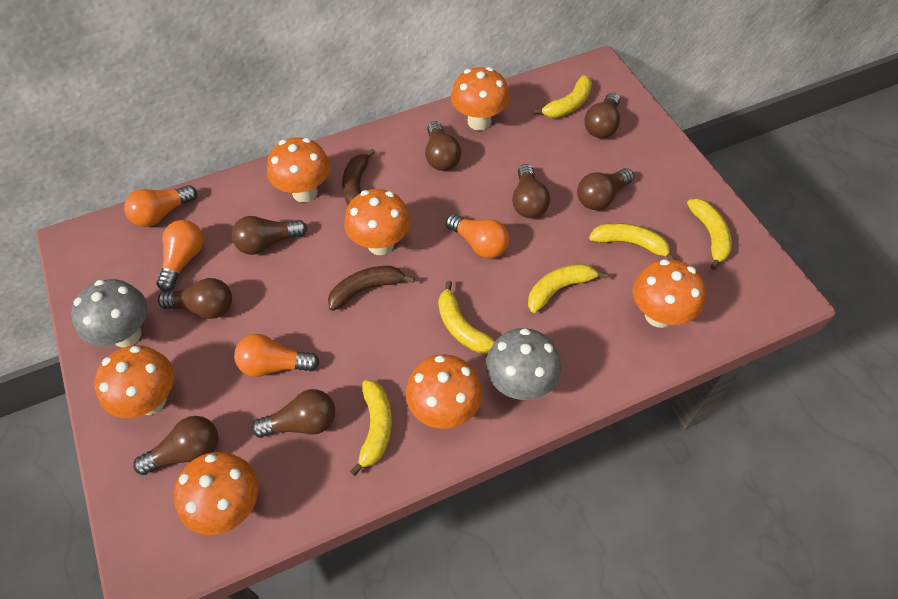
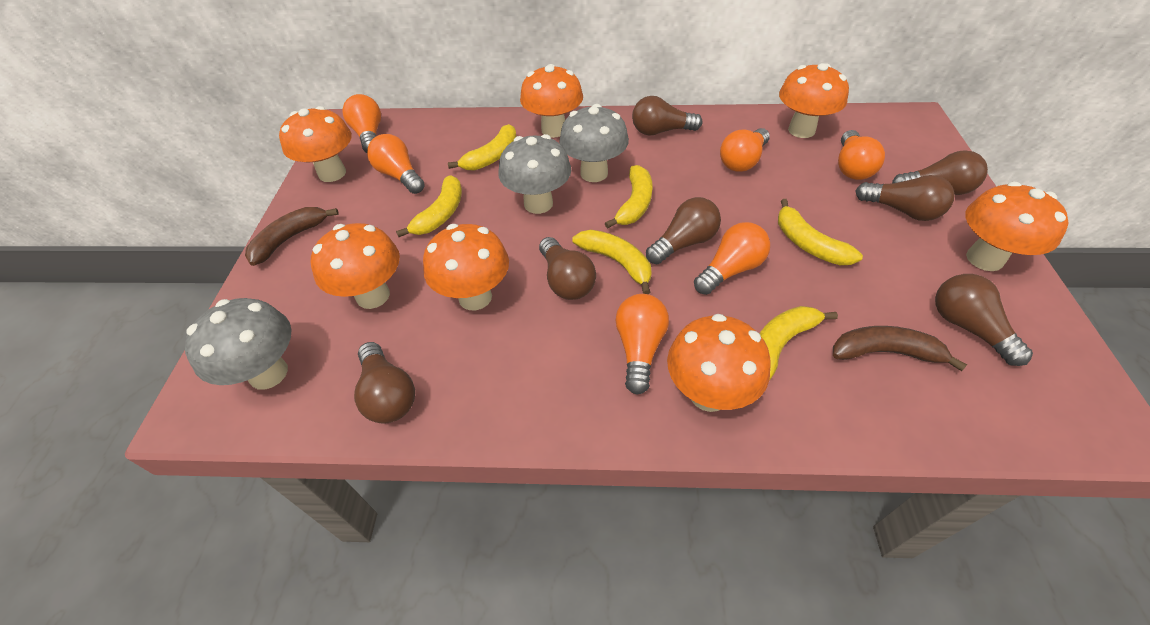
brown light bulb: 8 -> 7
grey mushroom: 2 -> 3
orange light bulb: 4 -> 6

